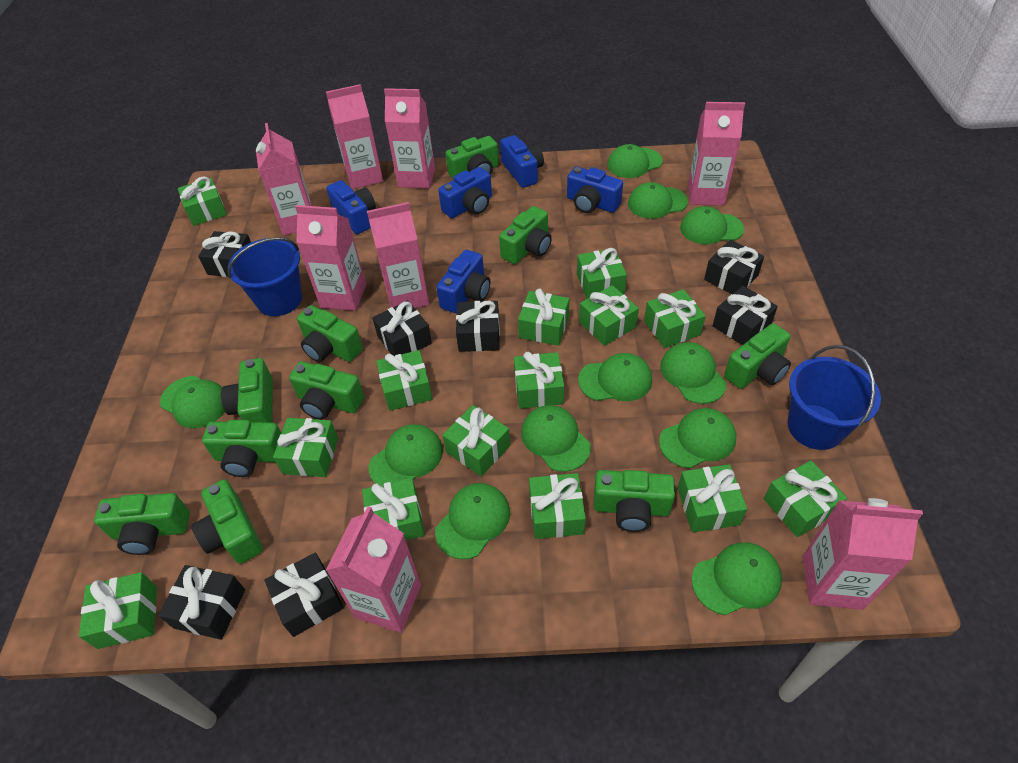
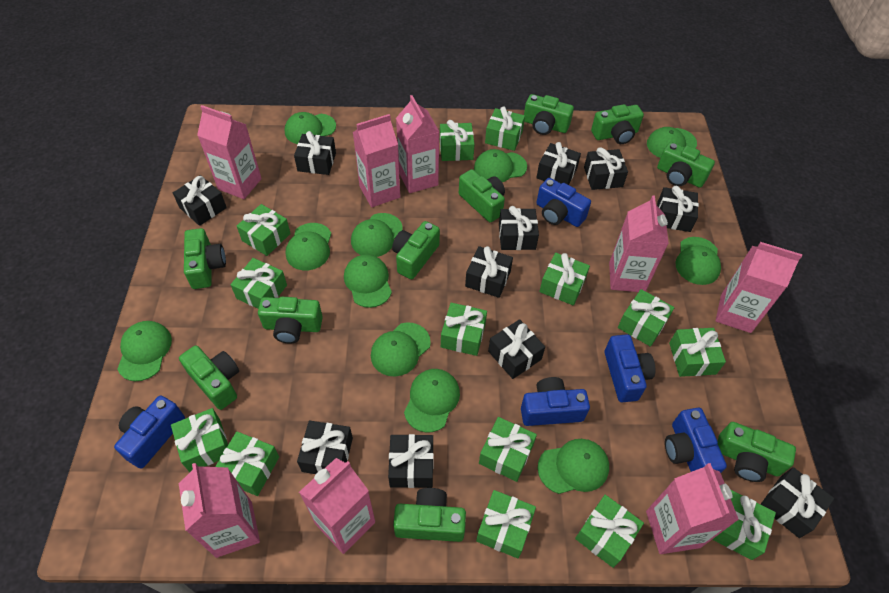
black gift: 7 -> 11
blue bucket: 2 -> 0

